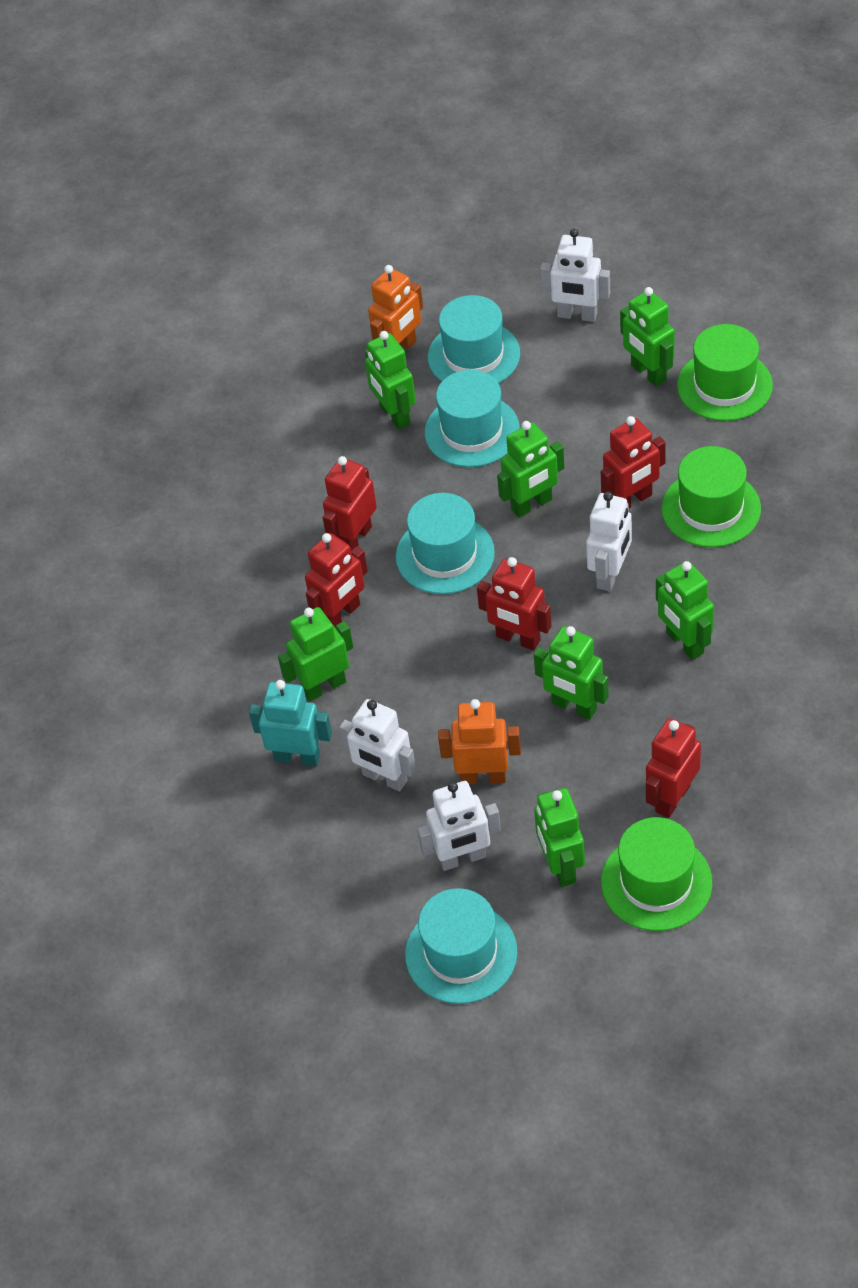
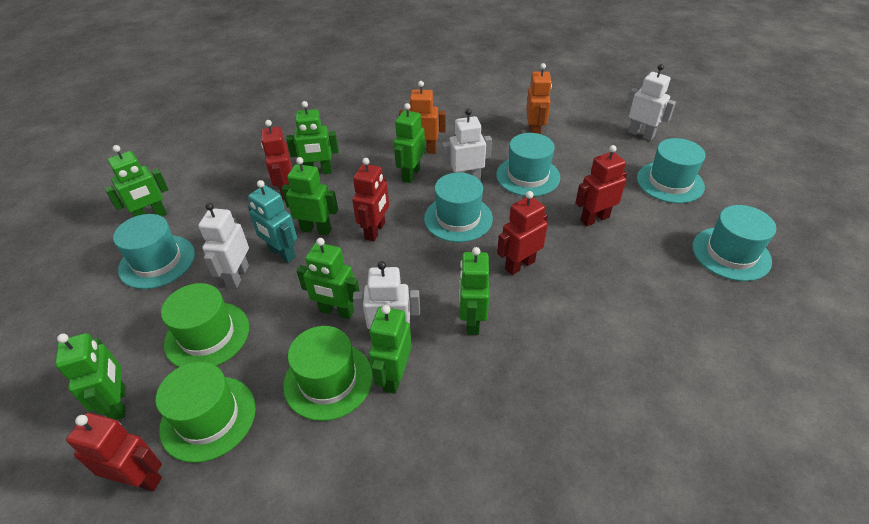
green robot: 7 -> 8
turquoise hat: 4 -> 5

